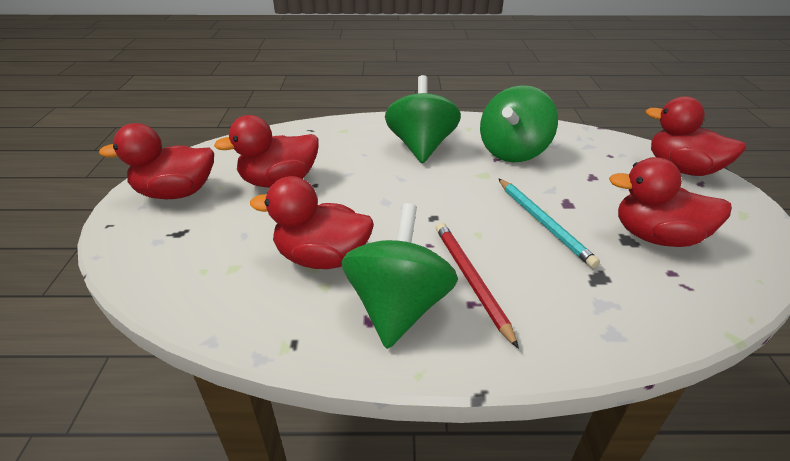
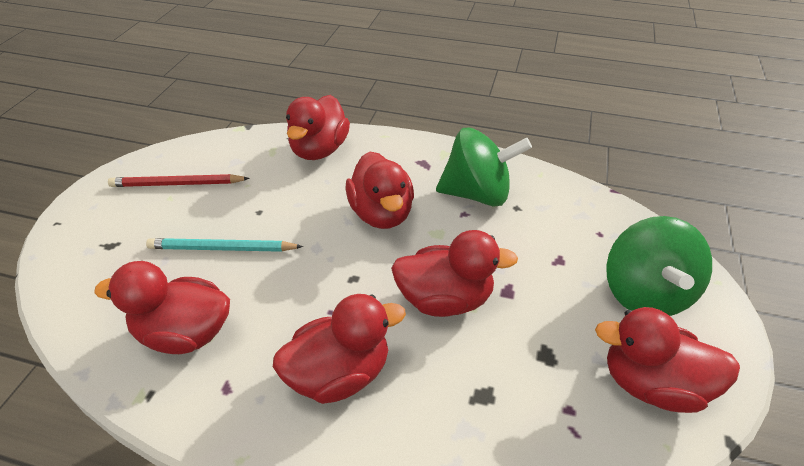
green spinning top: 3 -> 2
red duck: 5 -> 6

